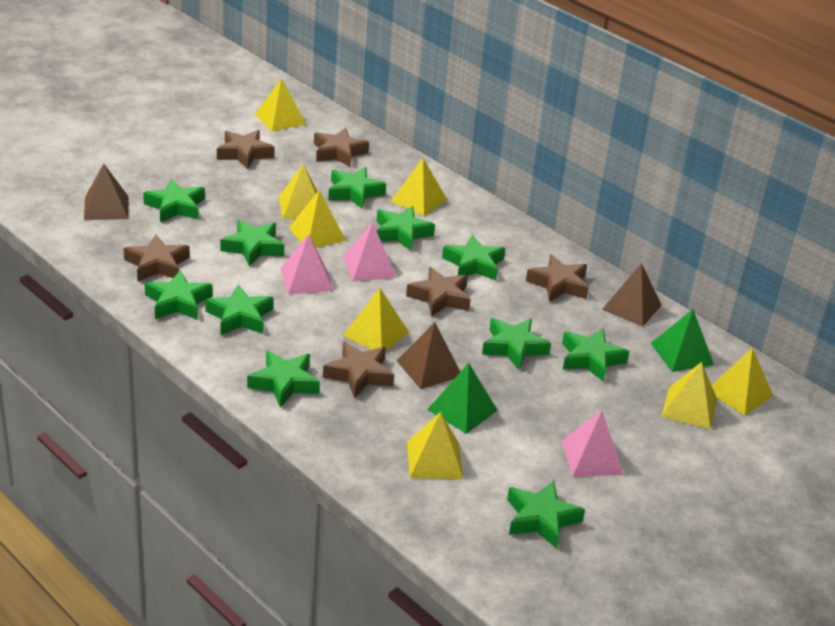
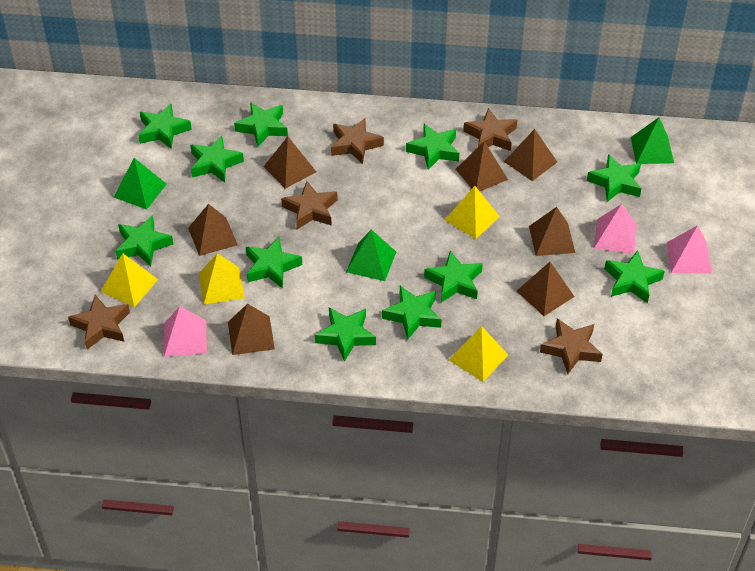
brown pyramid: 3 -> 7
brown star: 6 -> 5
green pyramid: 2 -> 3
yellow pyramid: 8 -> 4

